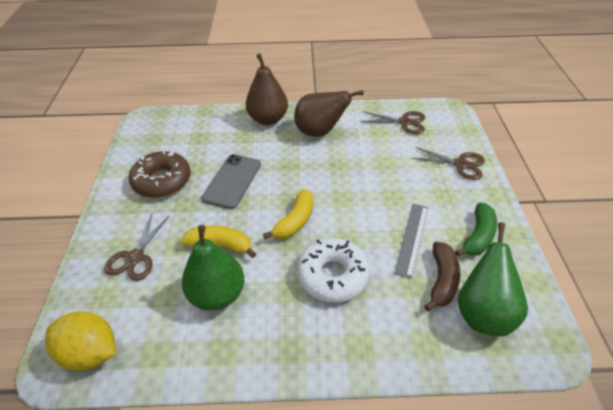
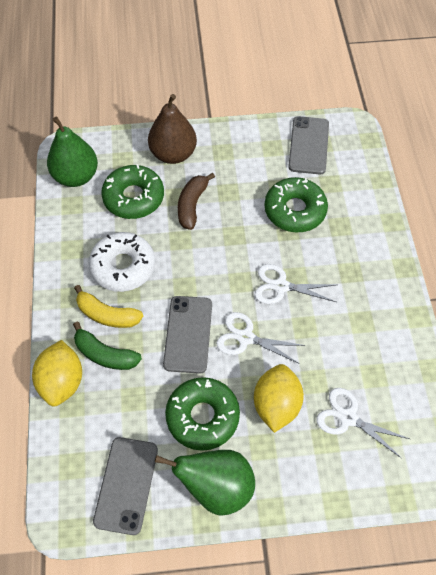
brown donut: 1 -> 0
brown pear: 2 -> 1
brown scissors: 3 -> 0
green donut: 0 -> 3
grey phone: 1 -> 3
grey ruler: 1 -> 0
white scissors: 0 -> 3
yellow banana: 2 -> 1
yellow lemon: 1 -> 2

